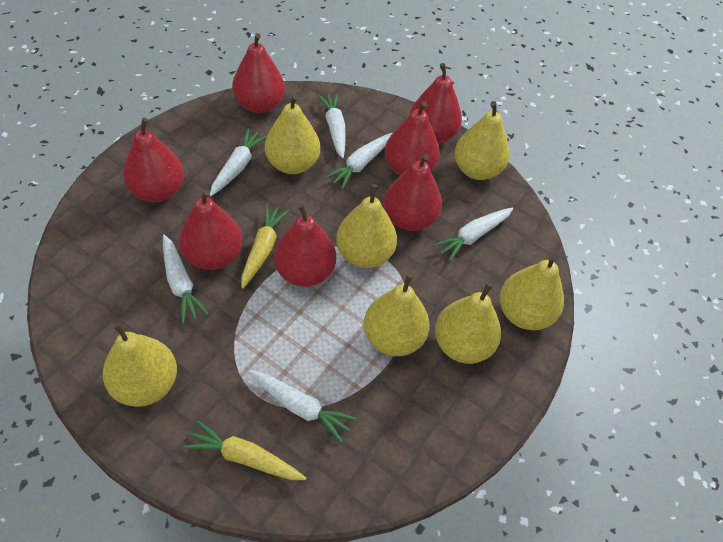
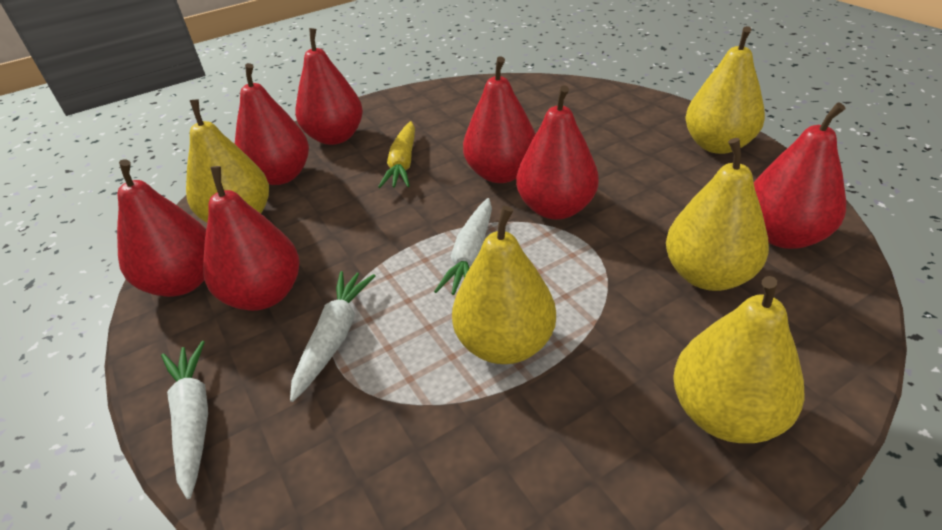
white carrot: 6 -> 3
yellow carrot: 2 -> 1
yellow pear: 7 -> 5

